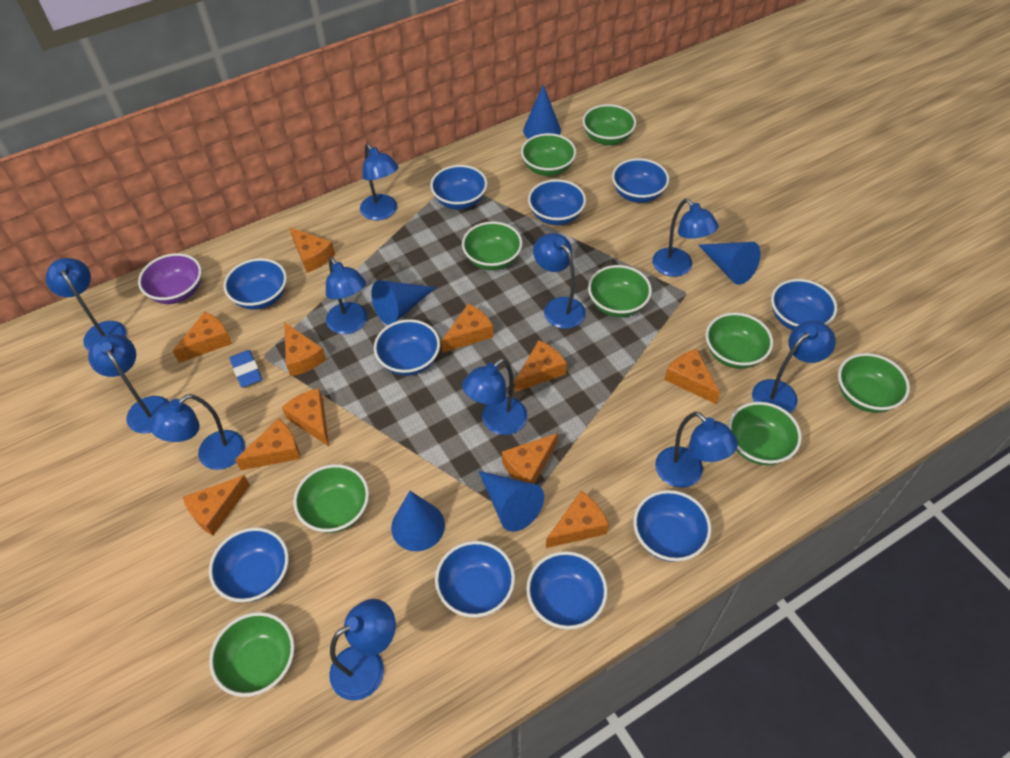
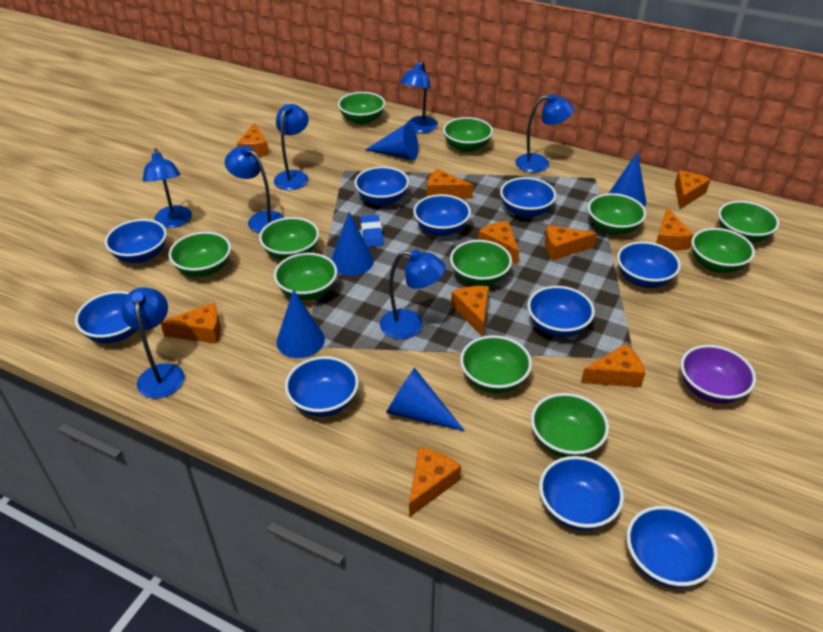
blue lamp: 11 -> 7
green bowl: 9 -> 11
orange cheese: 11 -> 10

